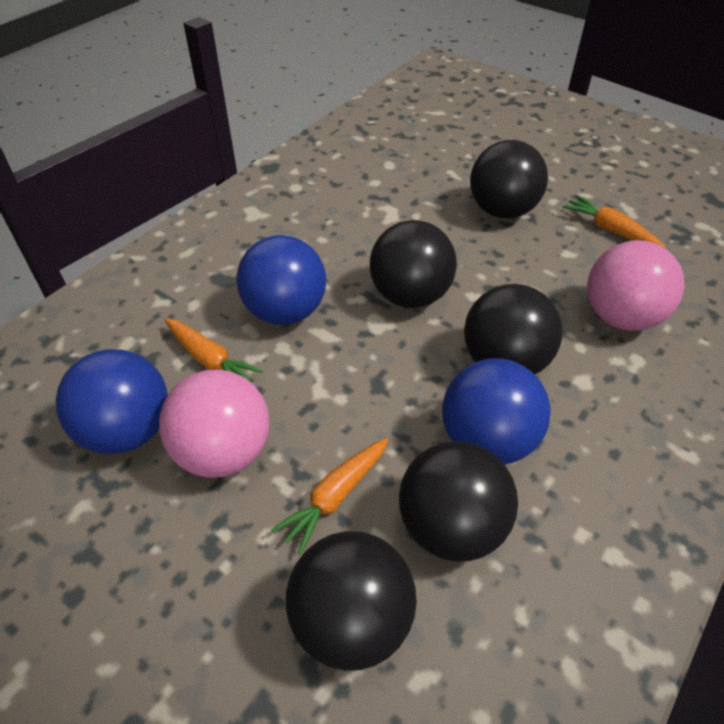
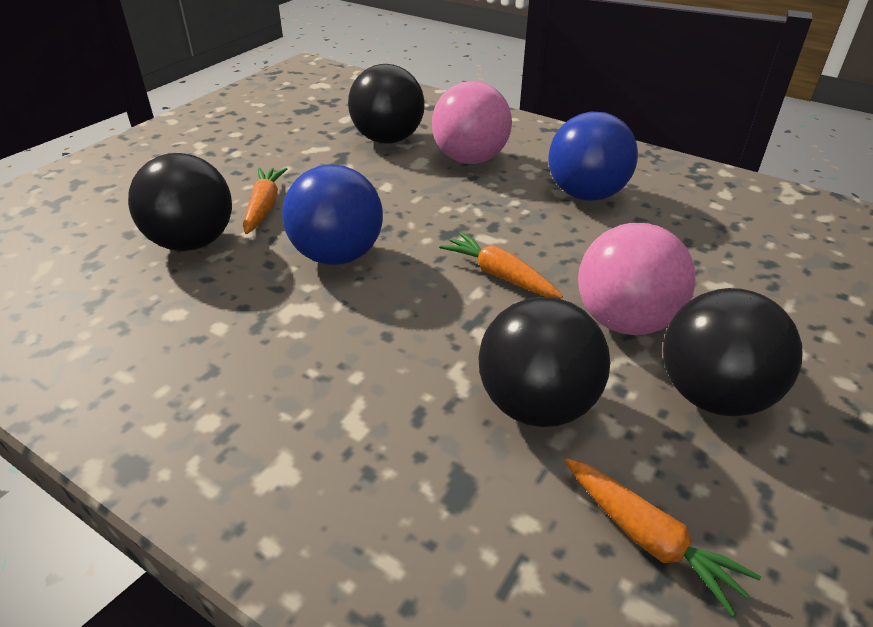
black ball: 5 -> 4
blue ball: 3 -> 2

